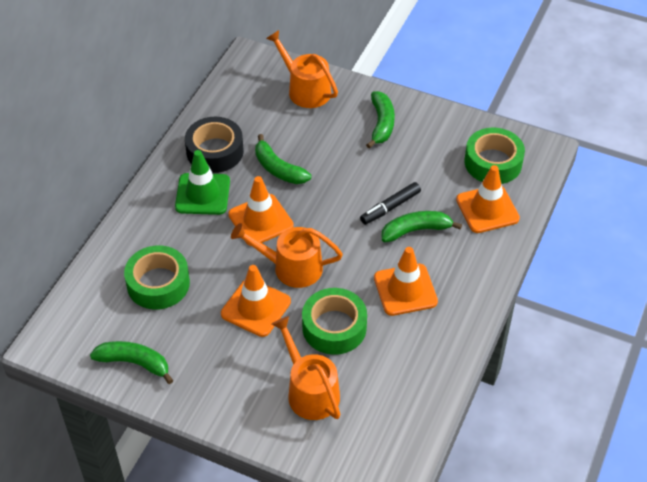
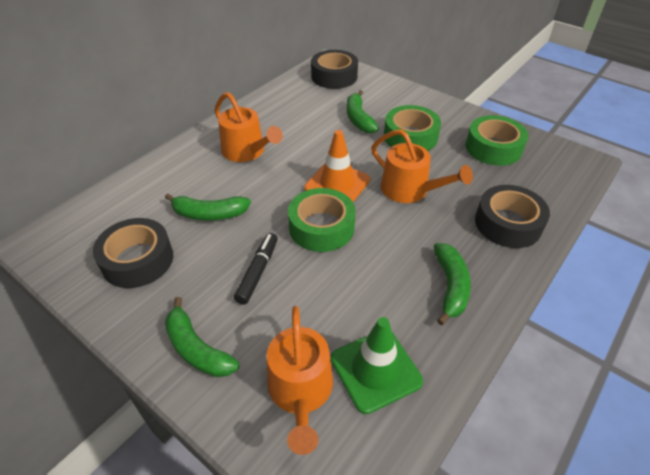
black tape: 1 -> 3
orange traffic cone: 4 -> 1

